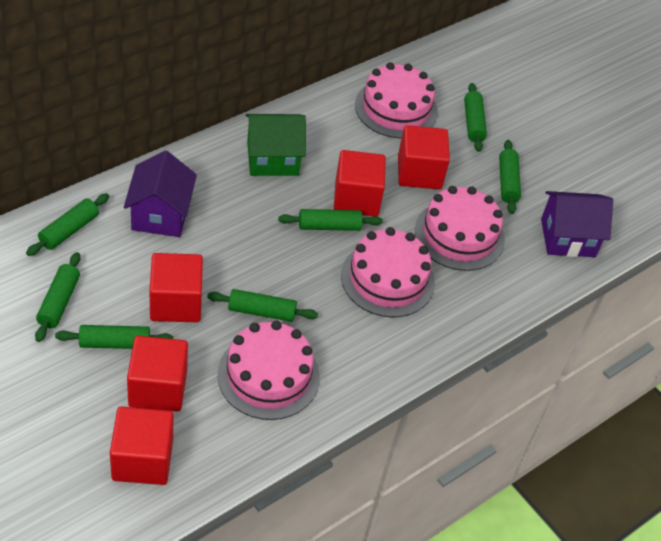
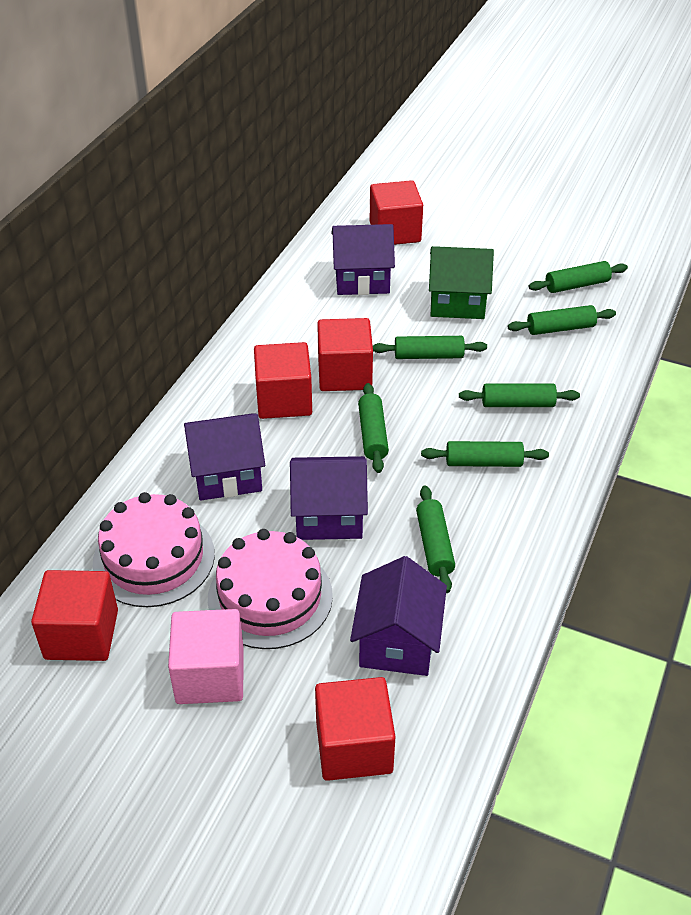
pink cake: 4 -> 2
pink cube: 0 -> 1
purple house: 2 -> 4

